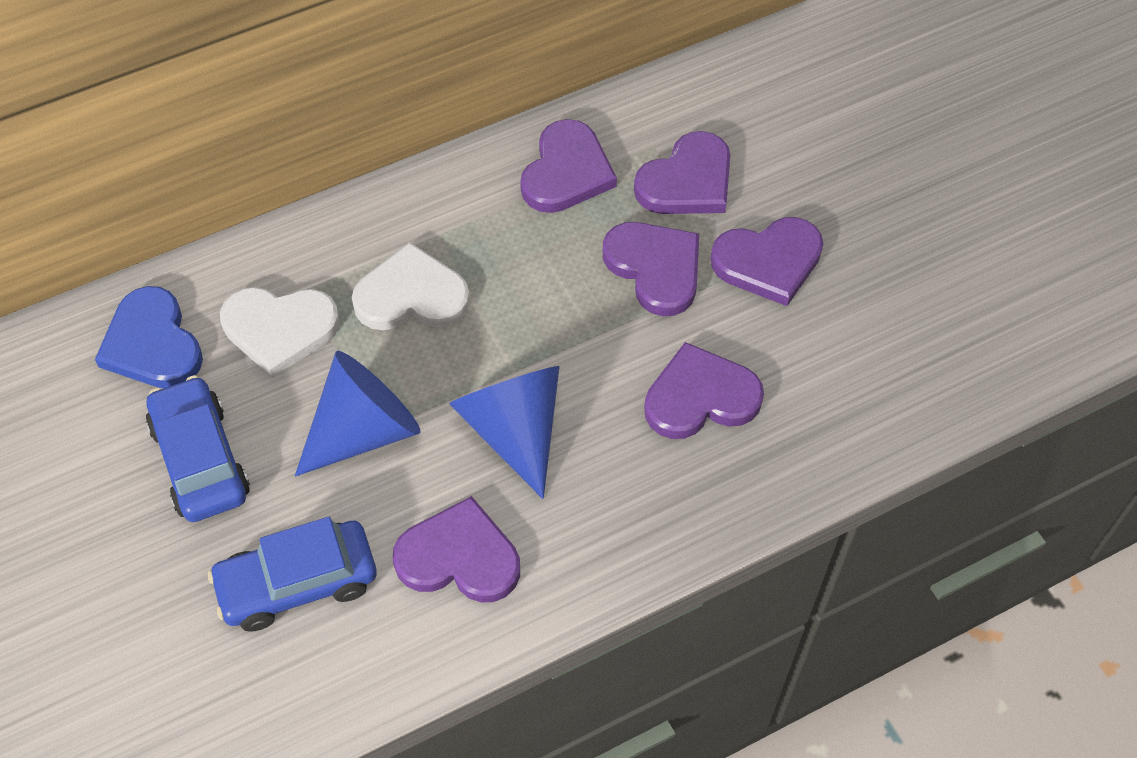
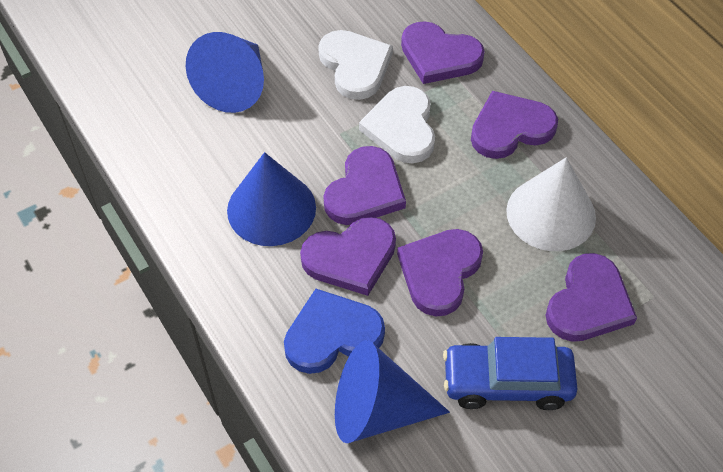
blue car: 2 -> 1
blue cone: 2 -> 3
white cone: 0 -> 1

